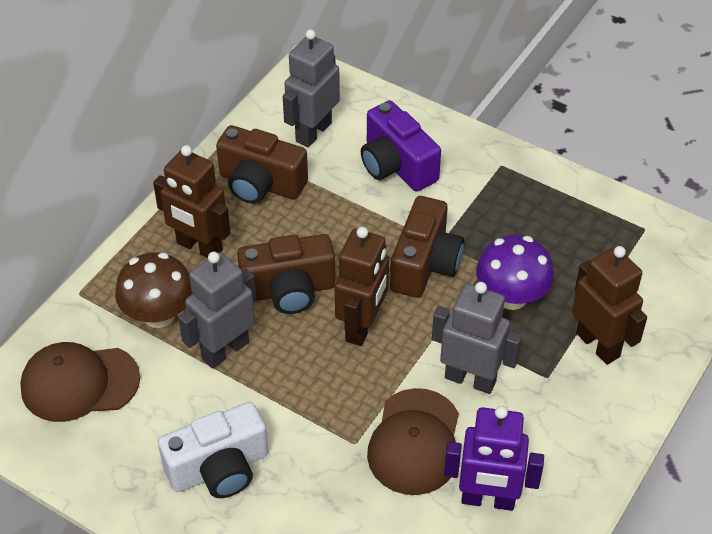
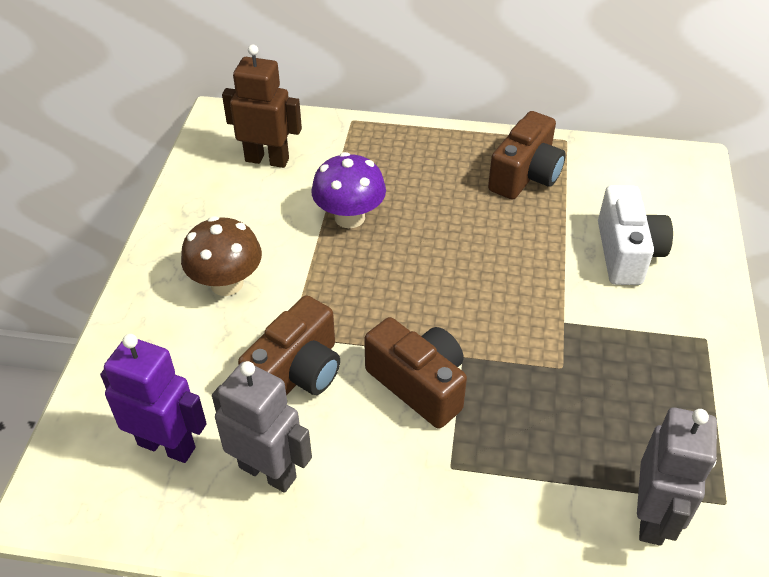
brown cap: 2 -> 0
brown robot: 3 -> 1
grey robot: 3 -> 2
purple camera: 1 -> 0

